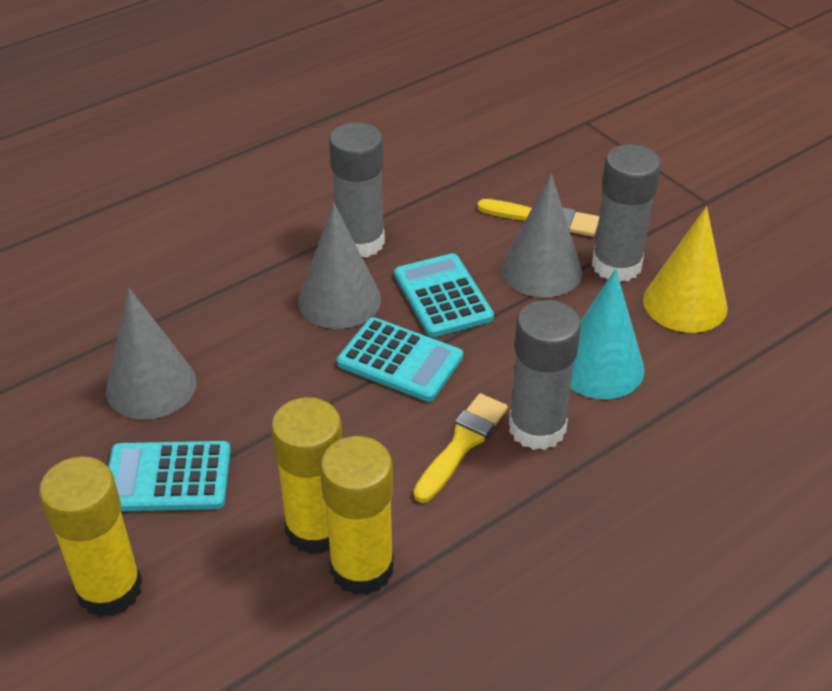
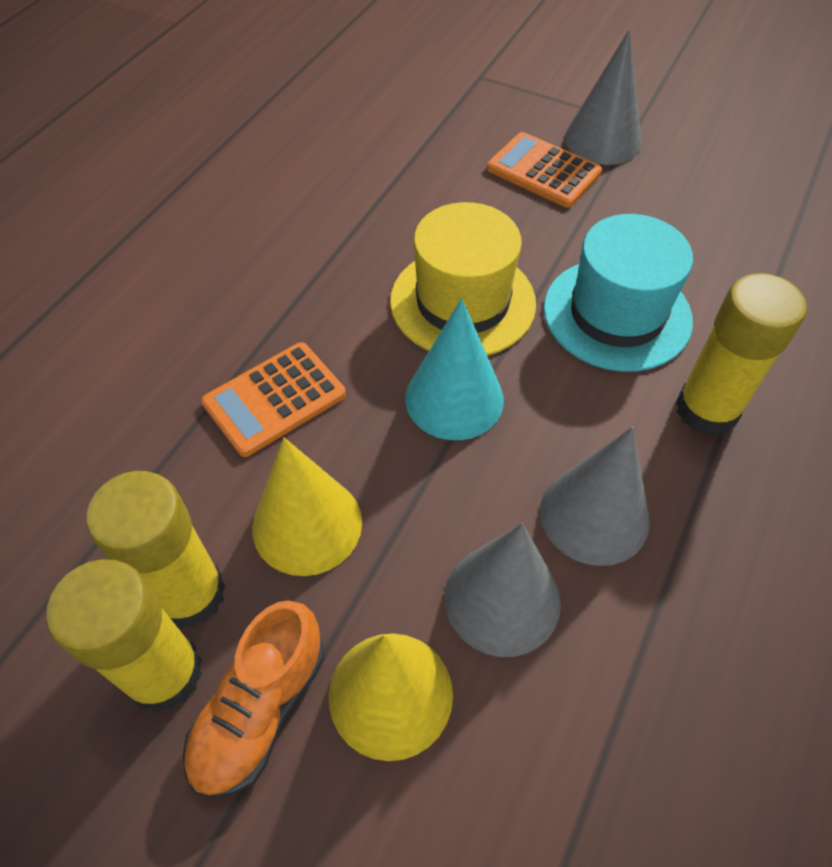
grey glue stick: 3 -> 0
orange calculator: 0 -> 2
orange shoe: 0 -> 1
turquoise calculator: 3 -> 0
turquoise hat: 0 -> 1
yellow brush: 2 -> 0
yellow cone: 1 -> 2
yellow hat: 0 -> 1

